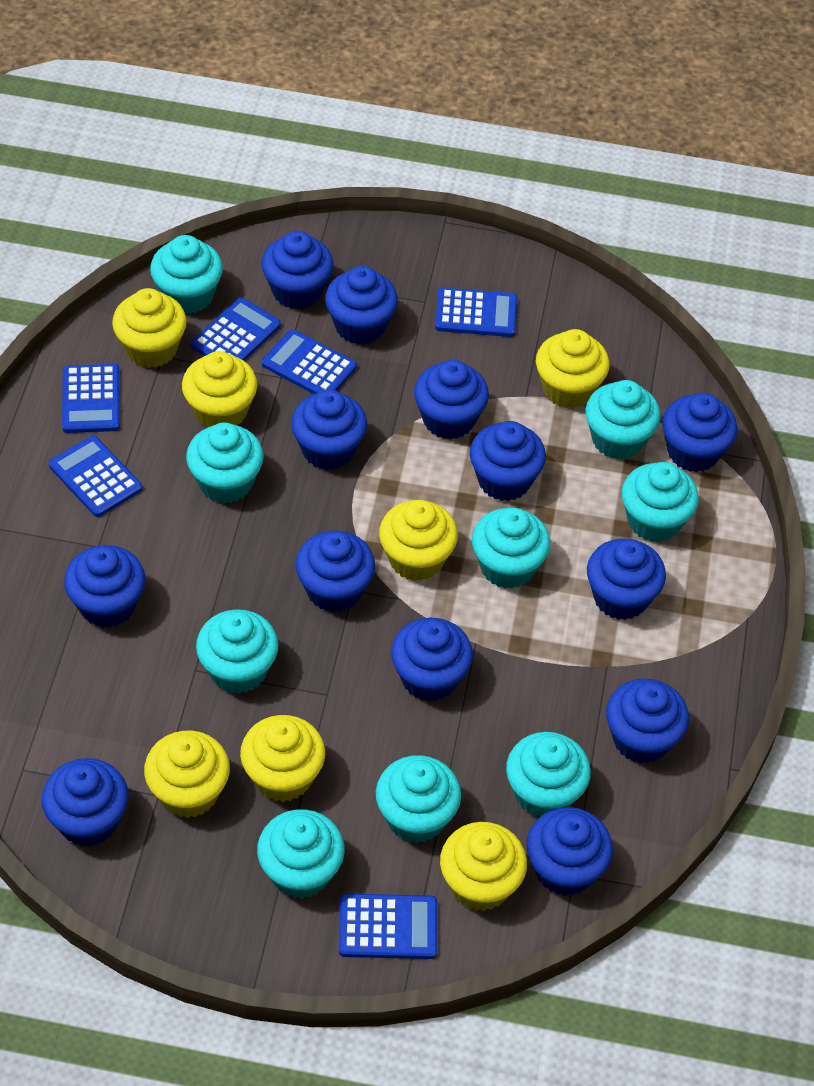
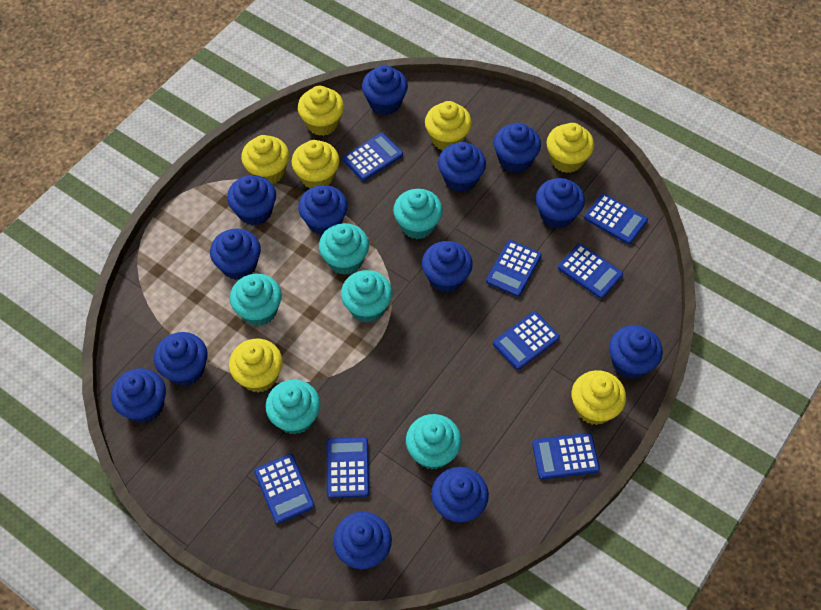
blue calculator: 6 -> 8
turquoise cupcake: 9 -> 6

